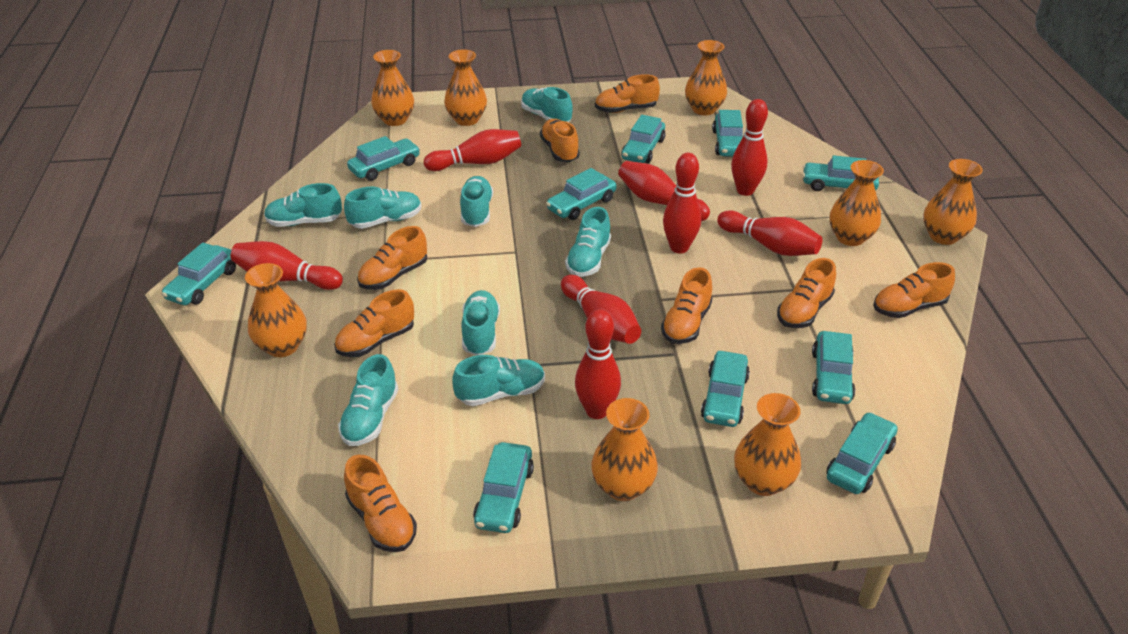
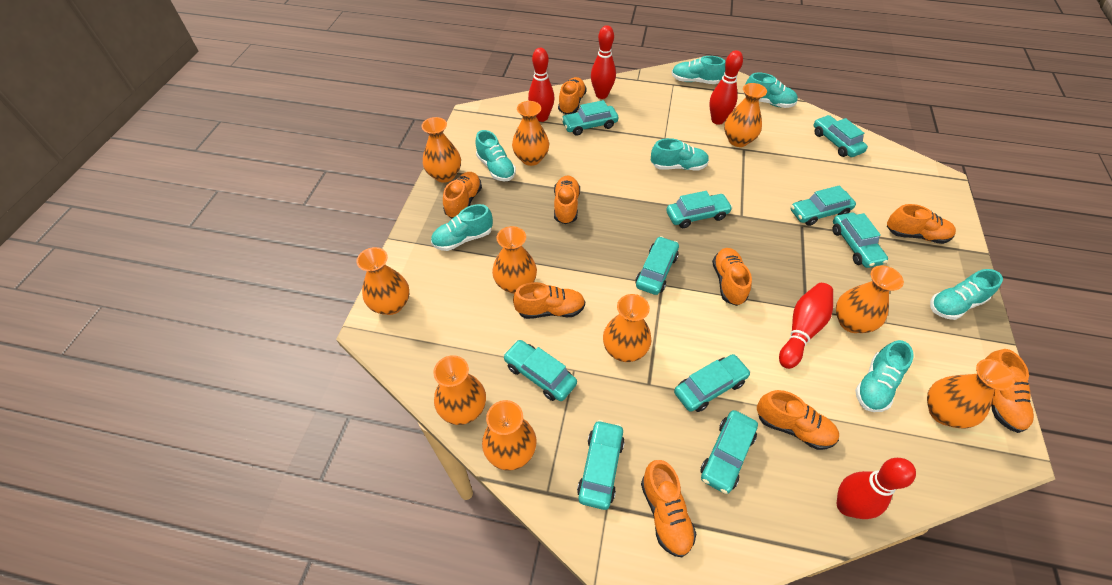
orange shoe: 8 -> 9
orange vase: 8 -> 10
red bowling pin: 8 -> 5
turquoise shoe: 8 -> 7

